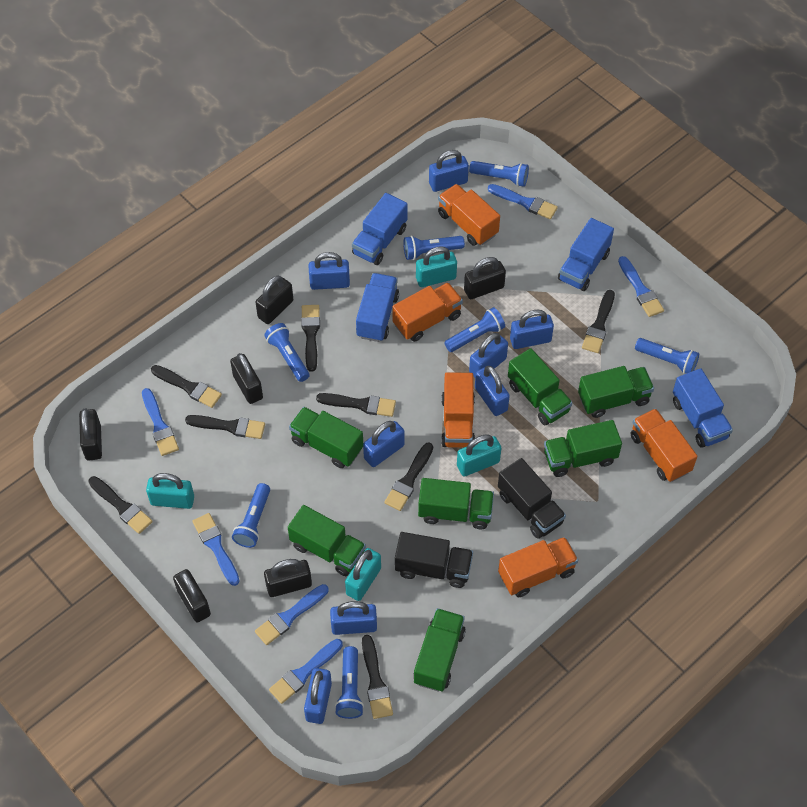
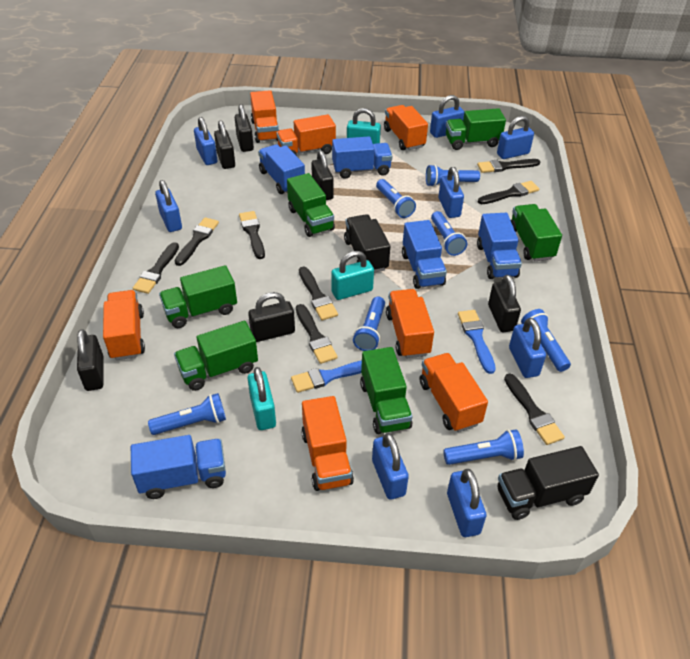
blue brush: 6 -> 2
blue truck: 4 -> 5
green truck: 7 -> 6
orange truck: 5 -> 7
turquoise padlock: 4 -> 3

